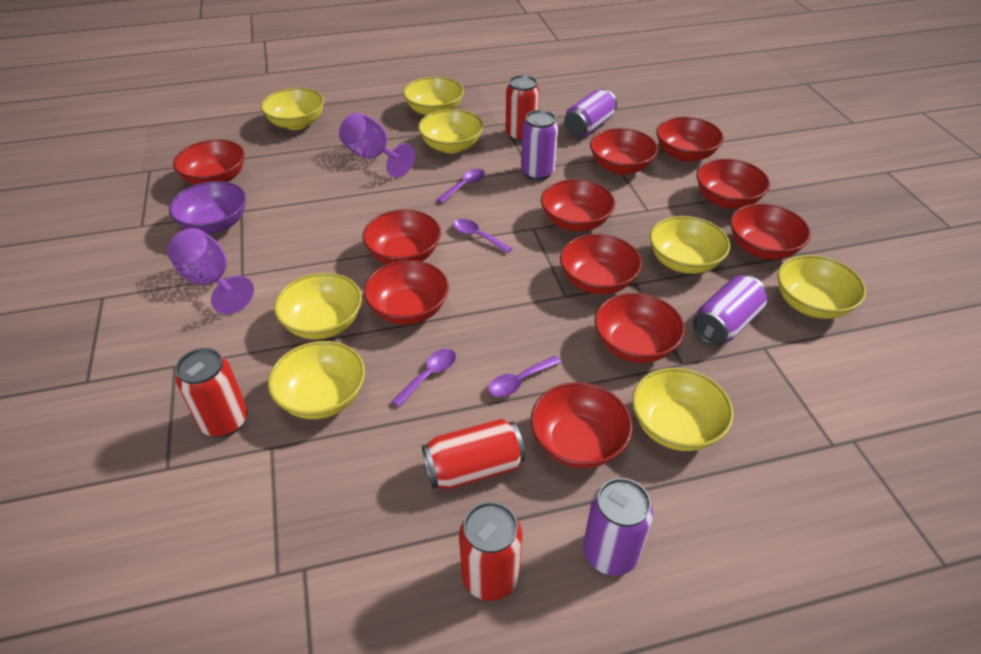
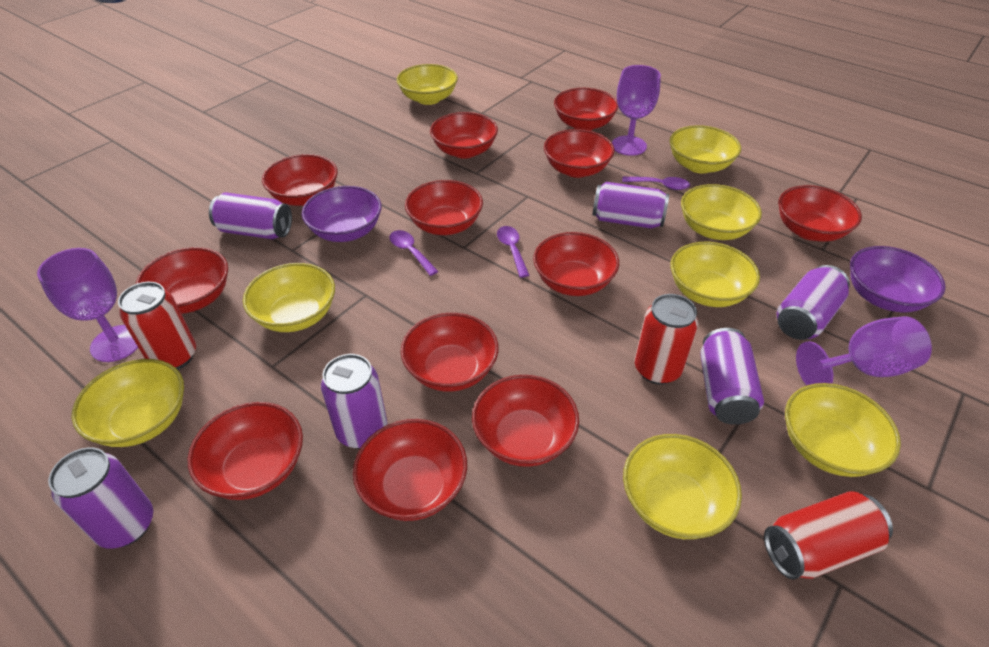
purple bowl: 1 -> 2
purple can: 4 -> 6
purple goblet: 2 -> 3
purple spoon: 4 -> 3
red bowl: 11 -> 12
red can: 4 -> 3

